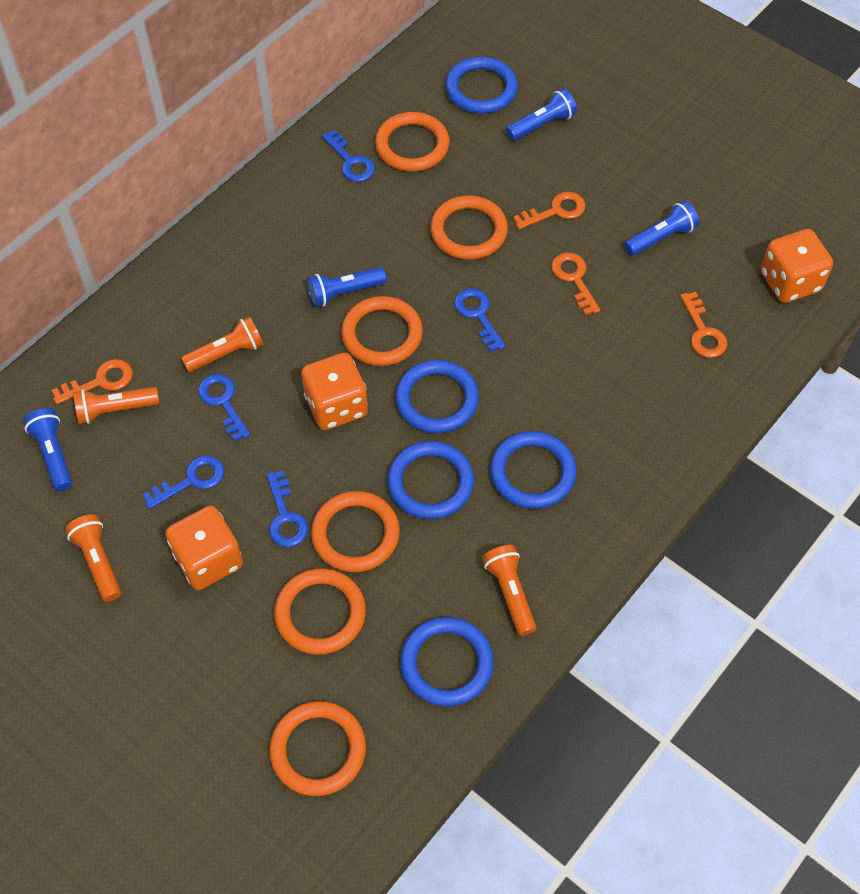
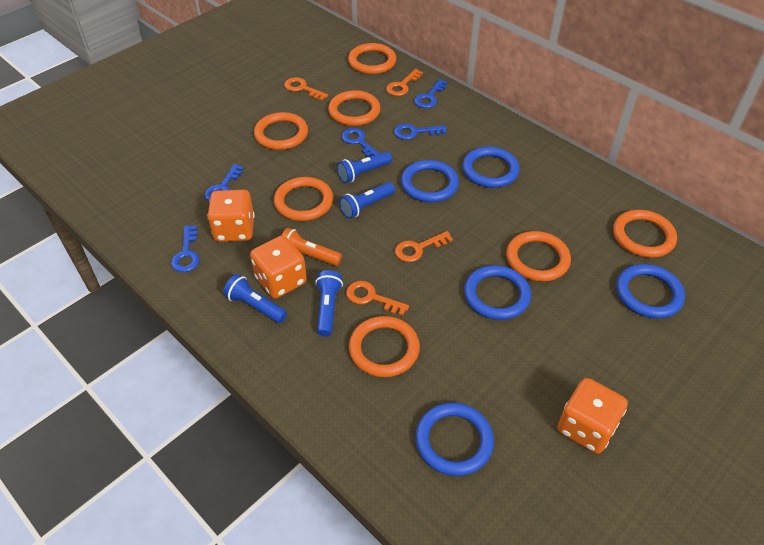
orange flashlight: 4 -> 1
orange ring: 6 -> 7

